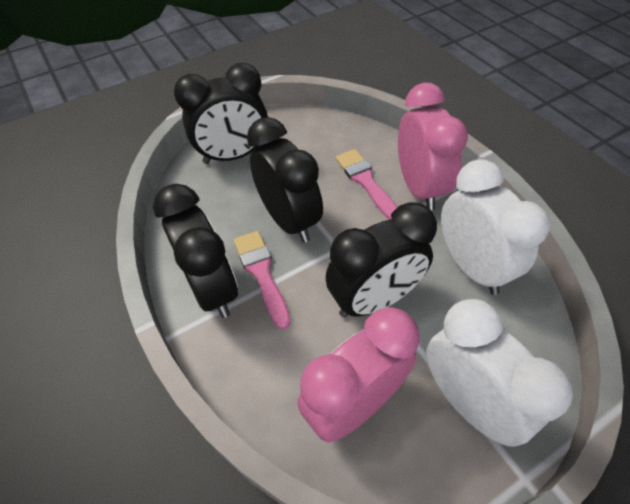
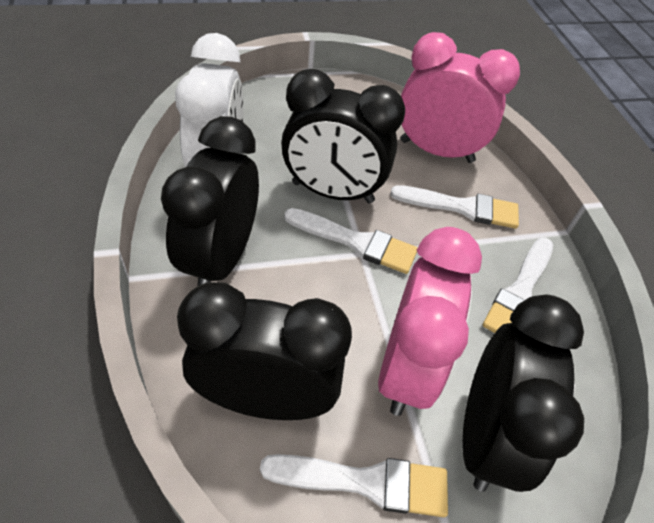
pink brush: 2 -> 0
white brush: 0 -> 4
white clock: 2 -> 1

